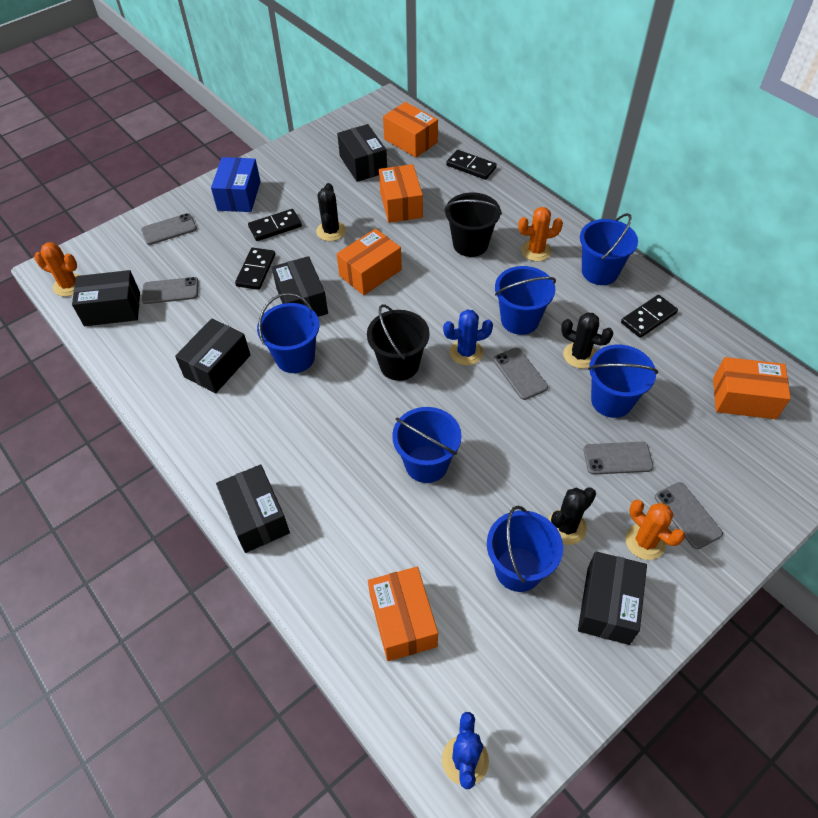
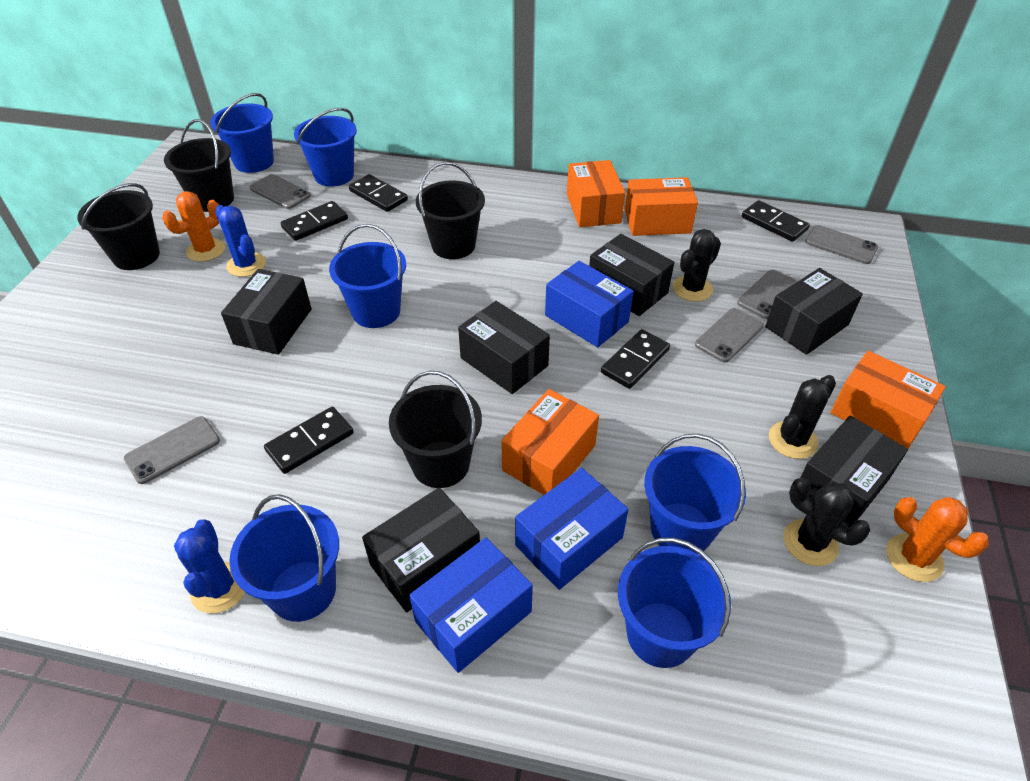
black bucket: 2 -> 4
black domino: 4 -> 5
blue box: 1 -> 3
orange box: 5 -> 4
orange cactus: 3 -> 2

